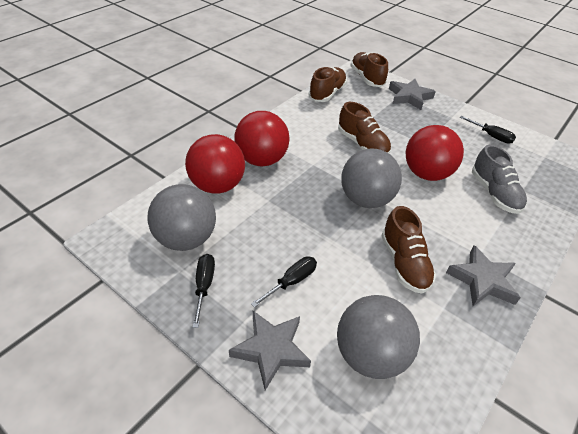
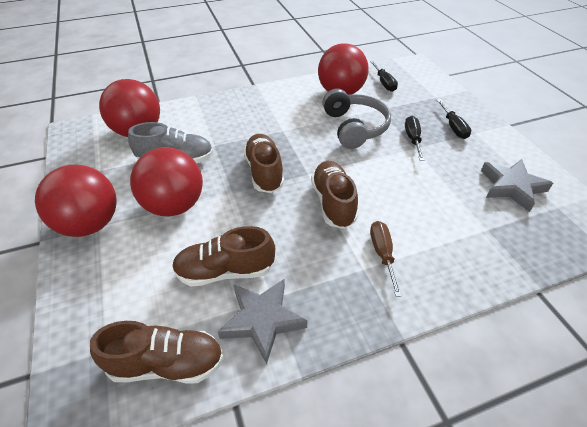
brown screwdriver: 0 -> 1
grey ball: 3 -> 0
grey headphones: 0 -> 1
grey star: 3 -> 2
red ball: 3 -> 4

